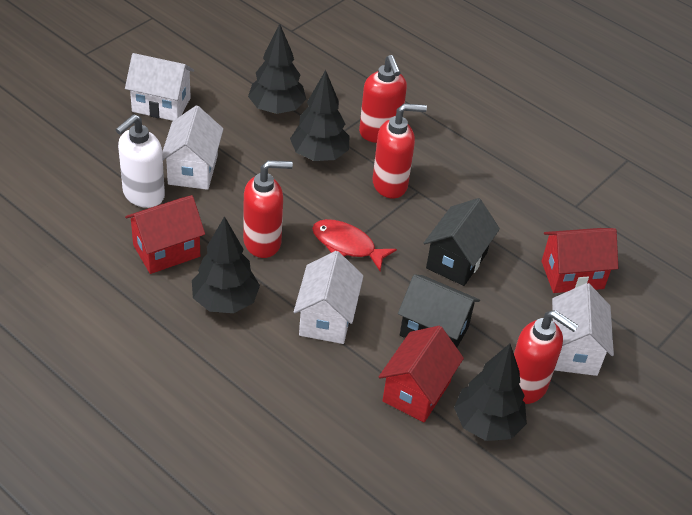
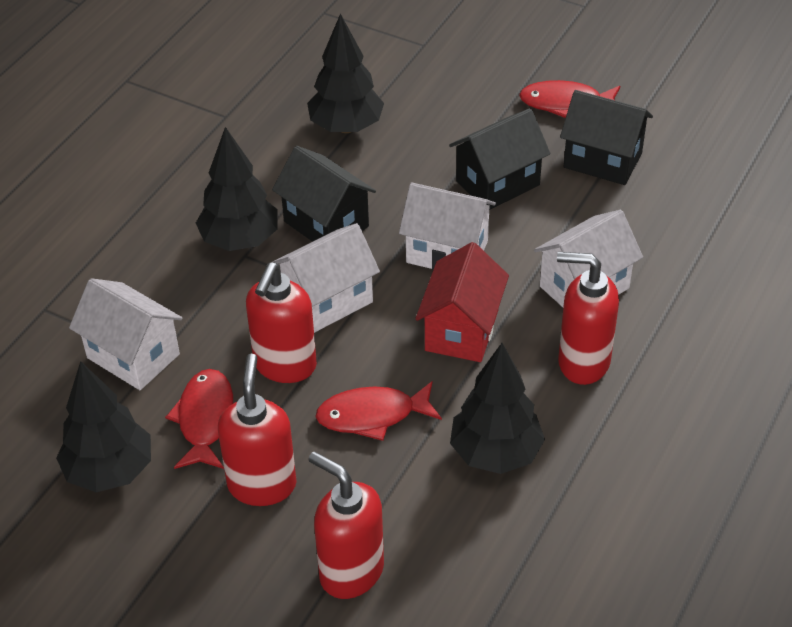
black house: 2 -> 3
red fish: 1 -> 3
red house: 3 -> 1
white soap dispenser: 1 -> 0

